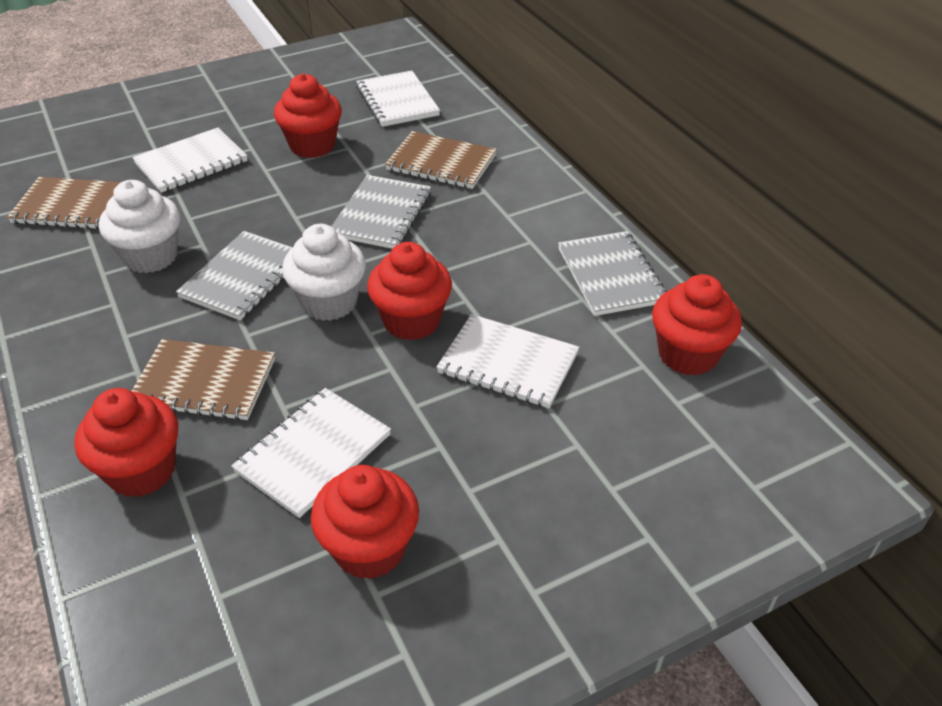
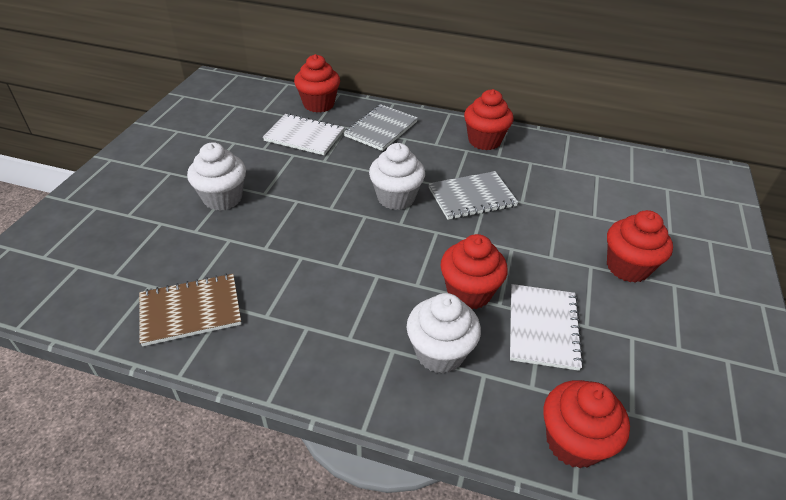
brown notebook: 3 -> 1
grey notebook: 3 -> 2
white cupcake: 2 -> 3
white notebook: 4 -> 2

